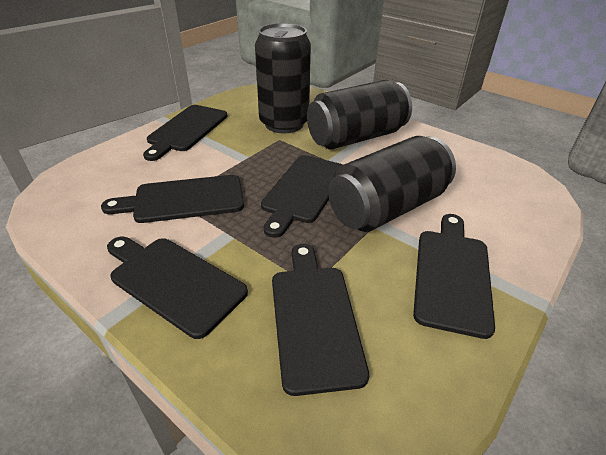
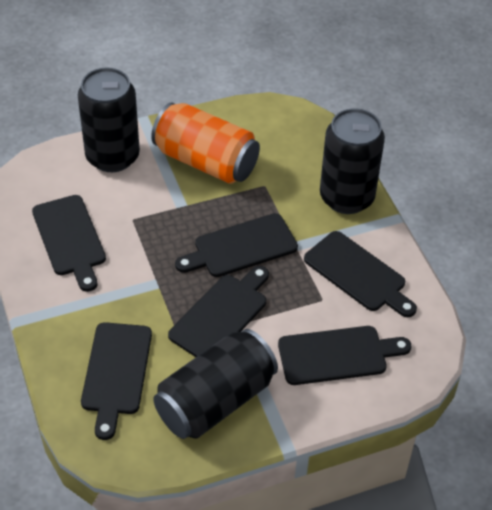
orange can: 0 -> 1

